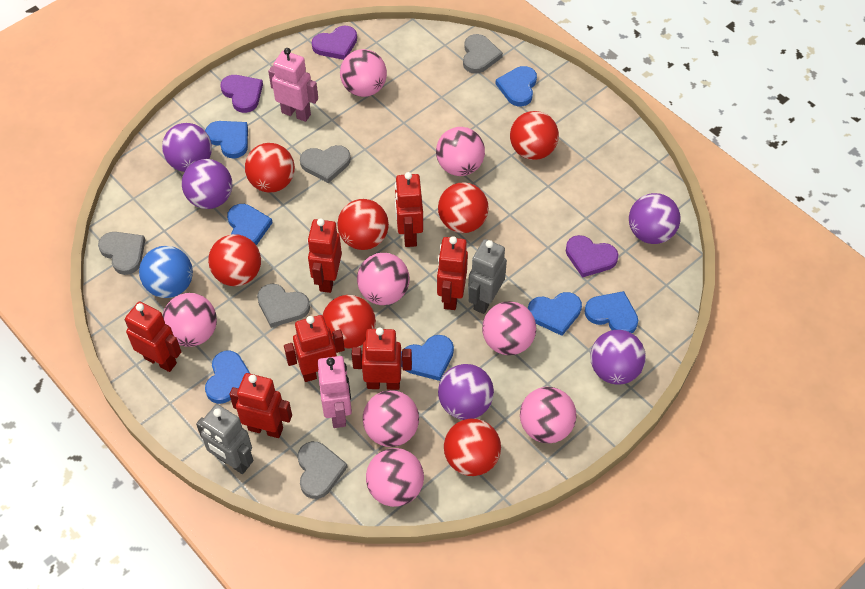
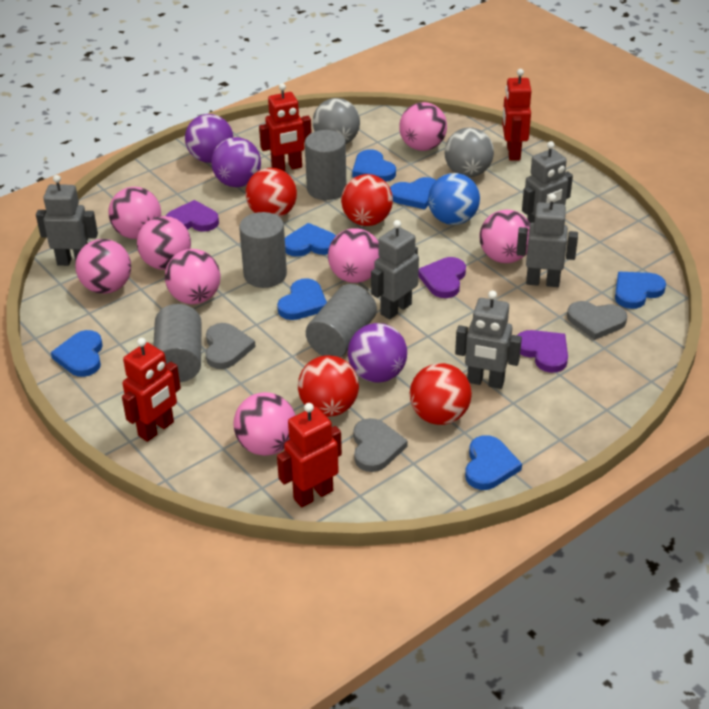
grey ball: 0 -> 2
grey cylinder: 0 -> 4
grey heart: 5 -> 3
grey robot: 2 -> 5
pink robot: 2 -> 0
purple ball: 5 -> 3
red ball: 7 -> 4
red robot: 7 -> 4

